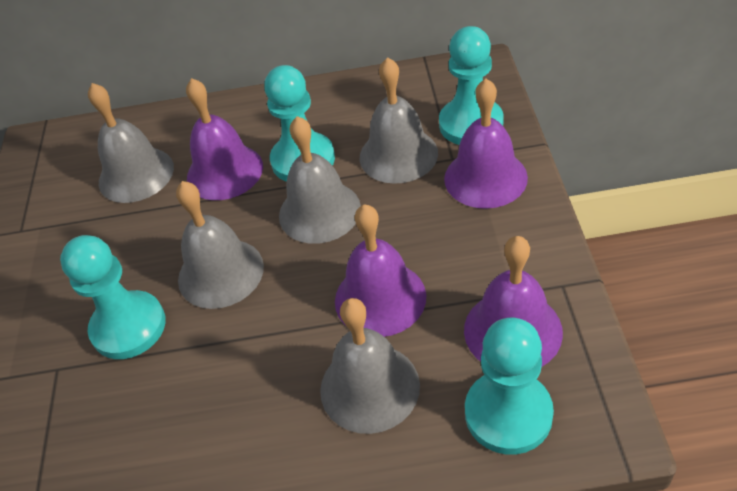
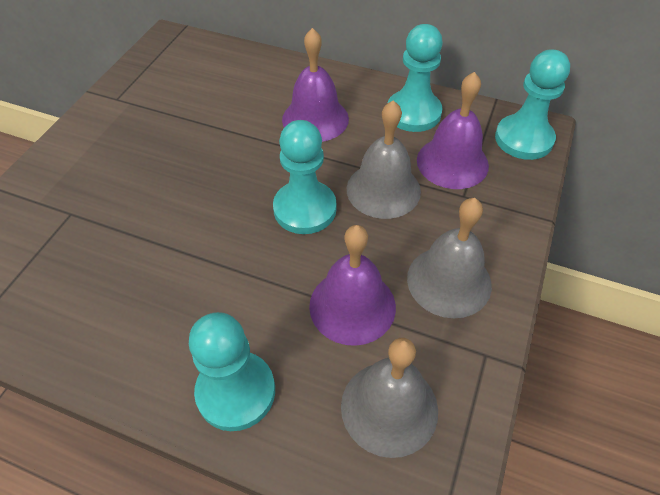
grey bell: 5 -> 3
purple bell: 4 -> 3

